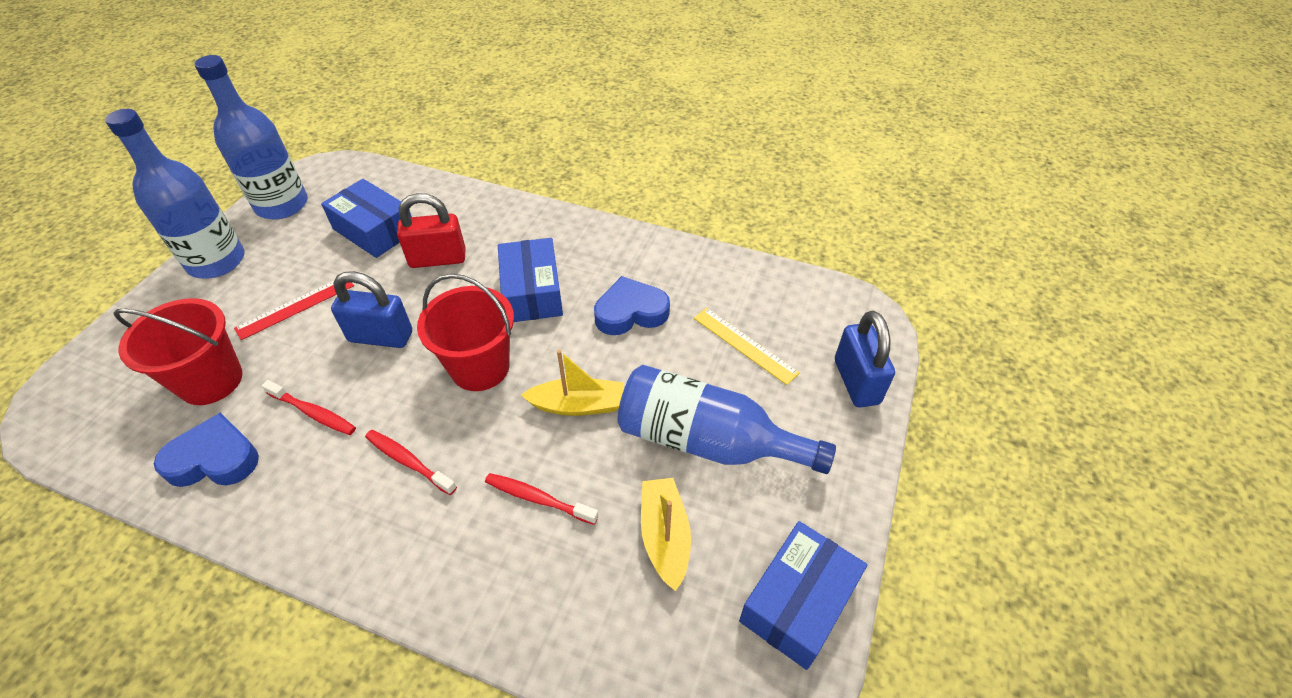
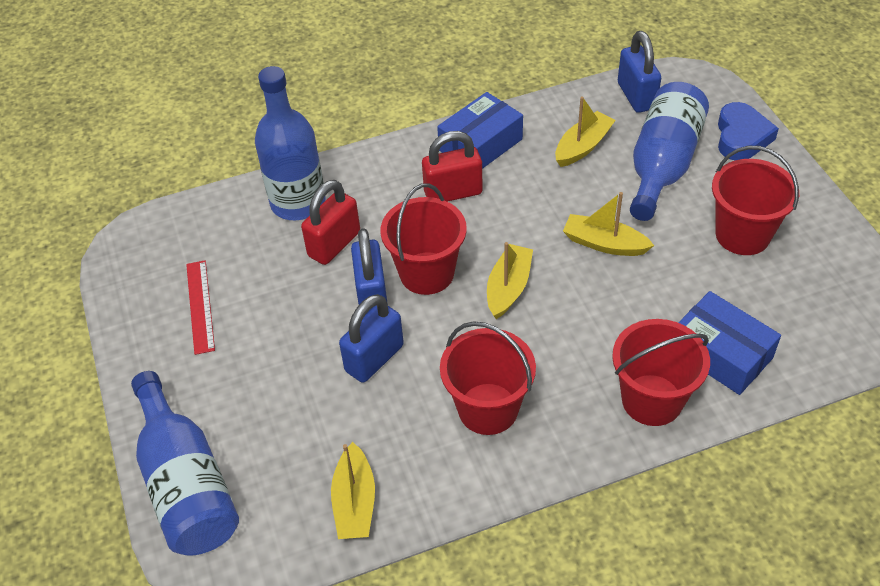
blue box: 3 -> 2
blue heart: 2 -> 1
blue padlock: 2 -> 3
red bucket: 2 -> 4
red padlock: 1 -> 2
red toothbrush: 3 -> 0
yellow boat: 2 -> 4
yellow ruler: 1 -> 0

